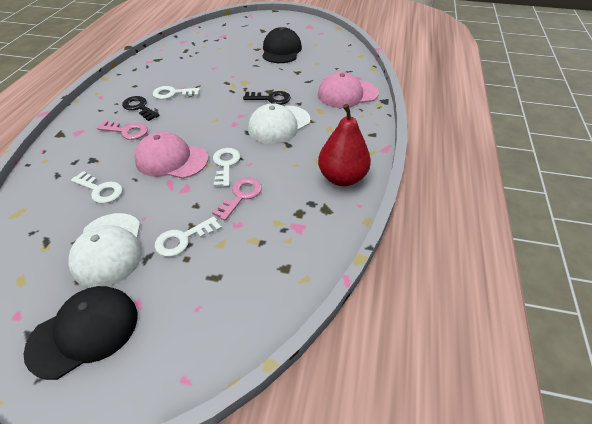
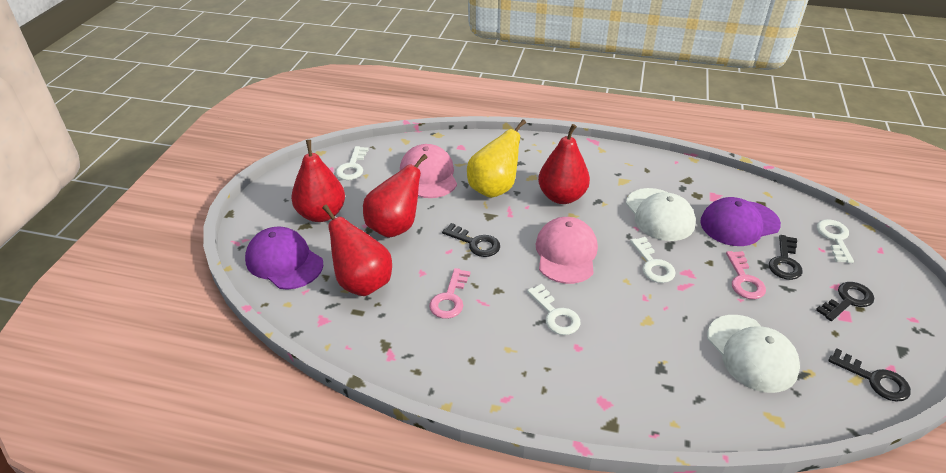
black cap: 2 -> 0
black key: 2 -> 4
purple cap: 0 -> 2
red pear: 1 -> 4
yellow pear: 0 -> 1

